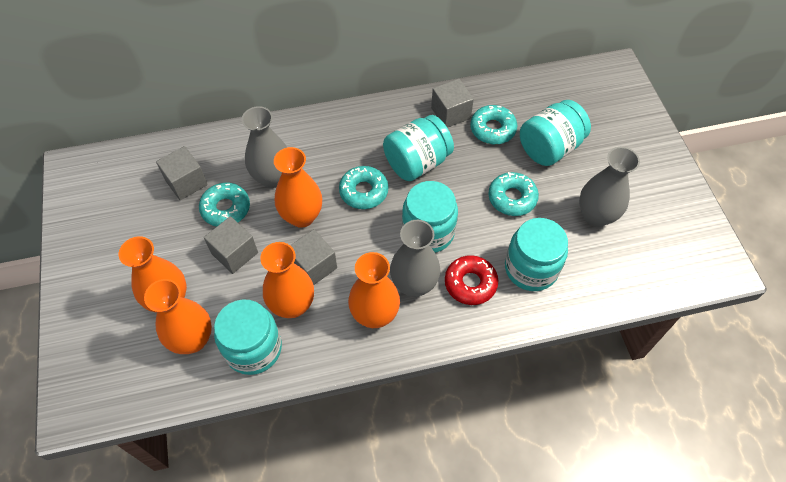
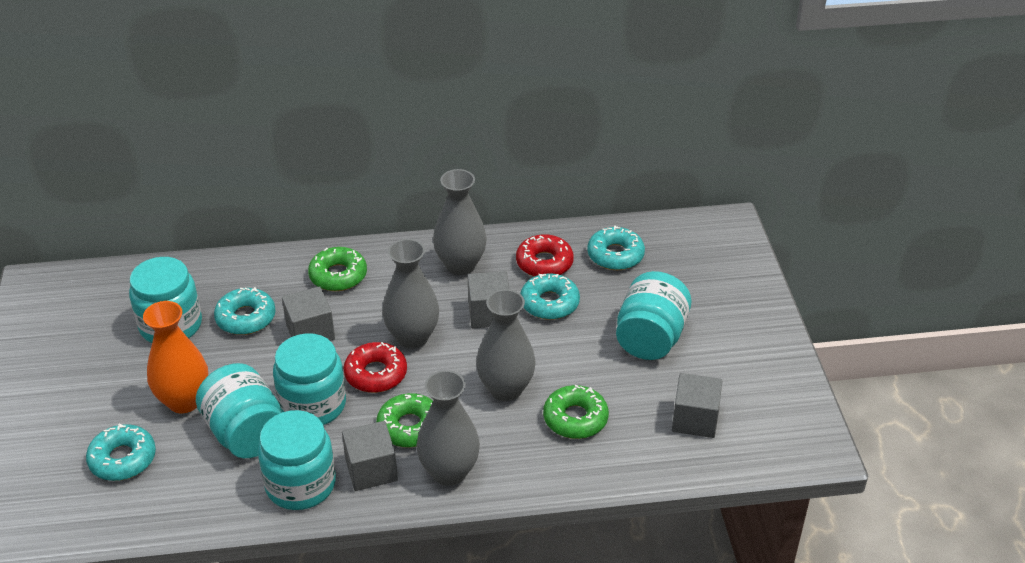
green donut: 0 -> 3
grey vase: 3 -> 4
orange vase: 5 -> 1
red donut: 1 -> 2

